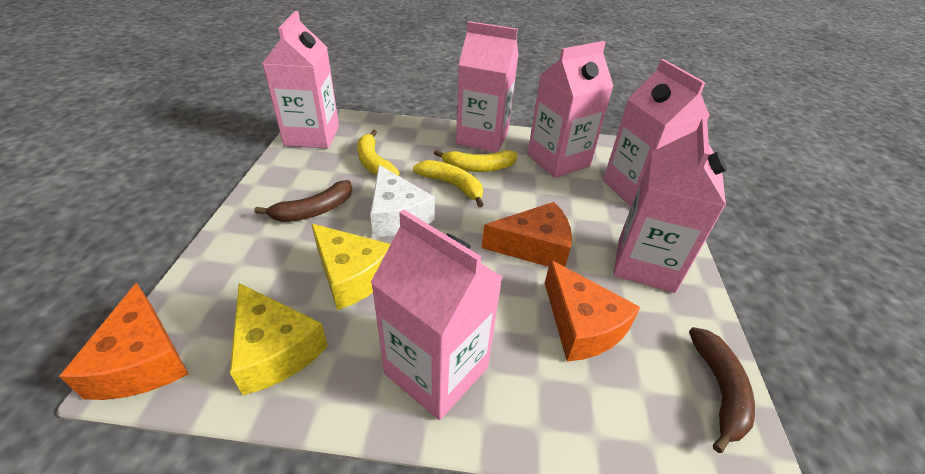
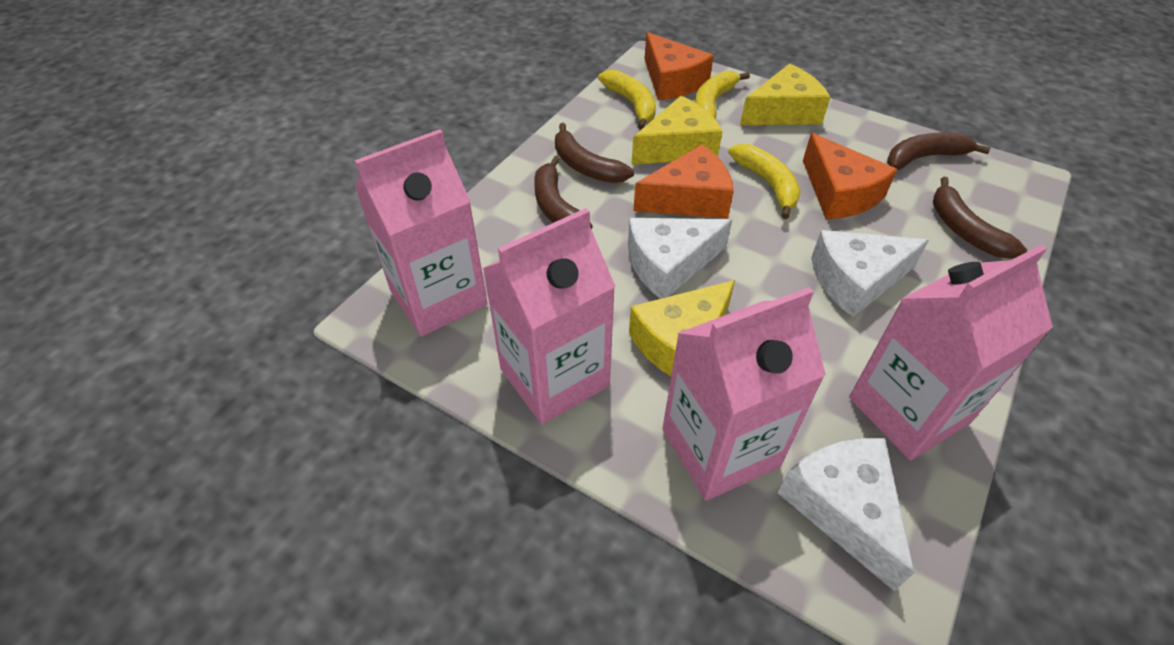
brown banana: 2 -> 4
pink carton: 6 -> 4
white cheese: 1 -> 3
yellow cheese: 2 -> 3

